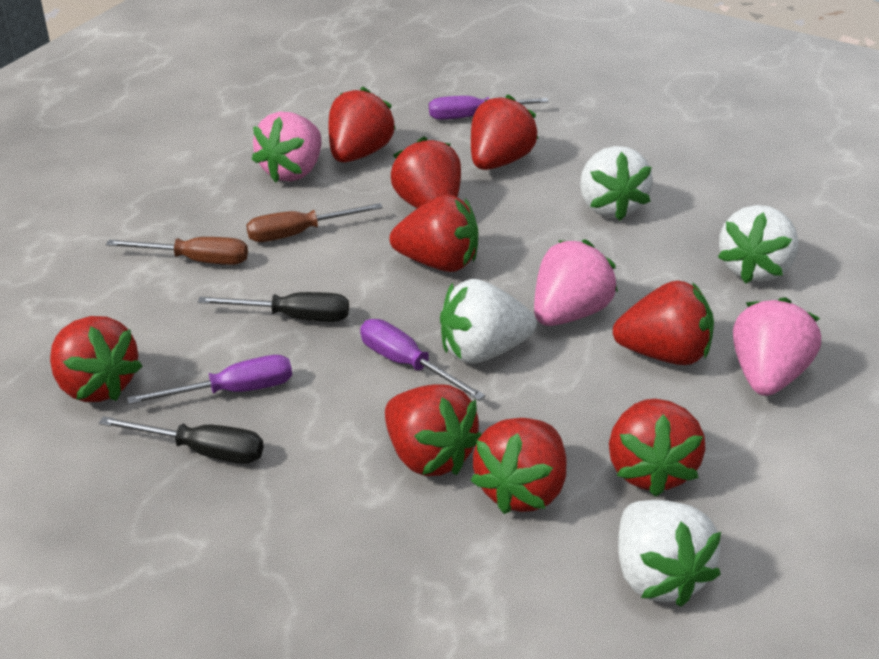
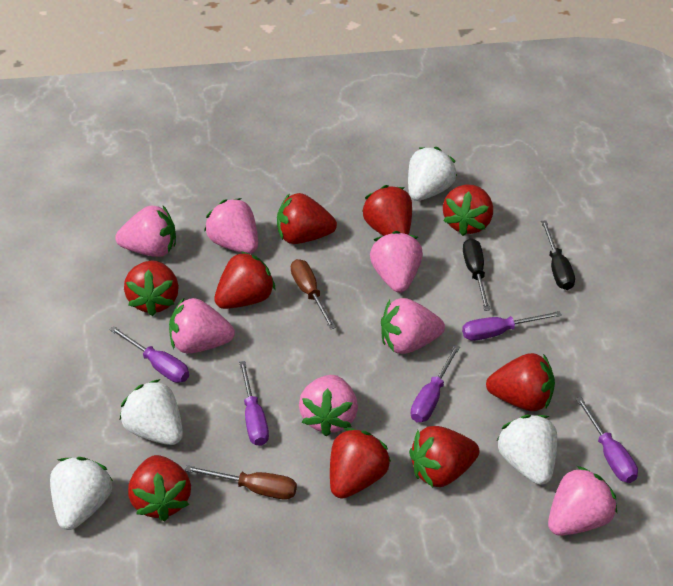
pink strawberry: 3 -> 7
purple screwdriver: 3 -> 5

